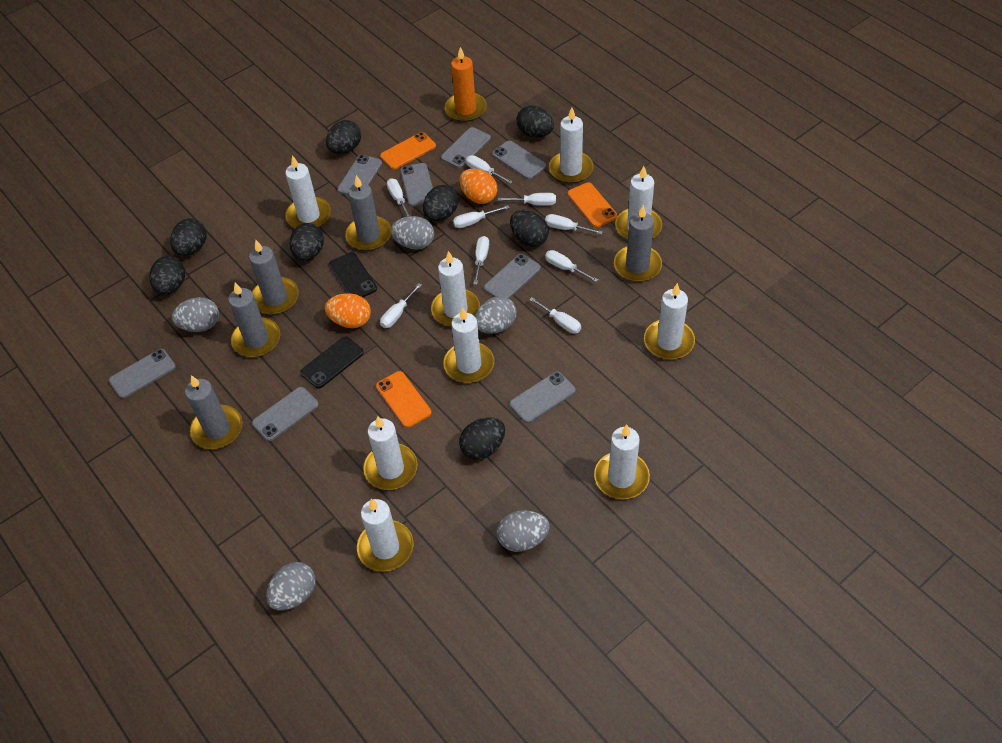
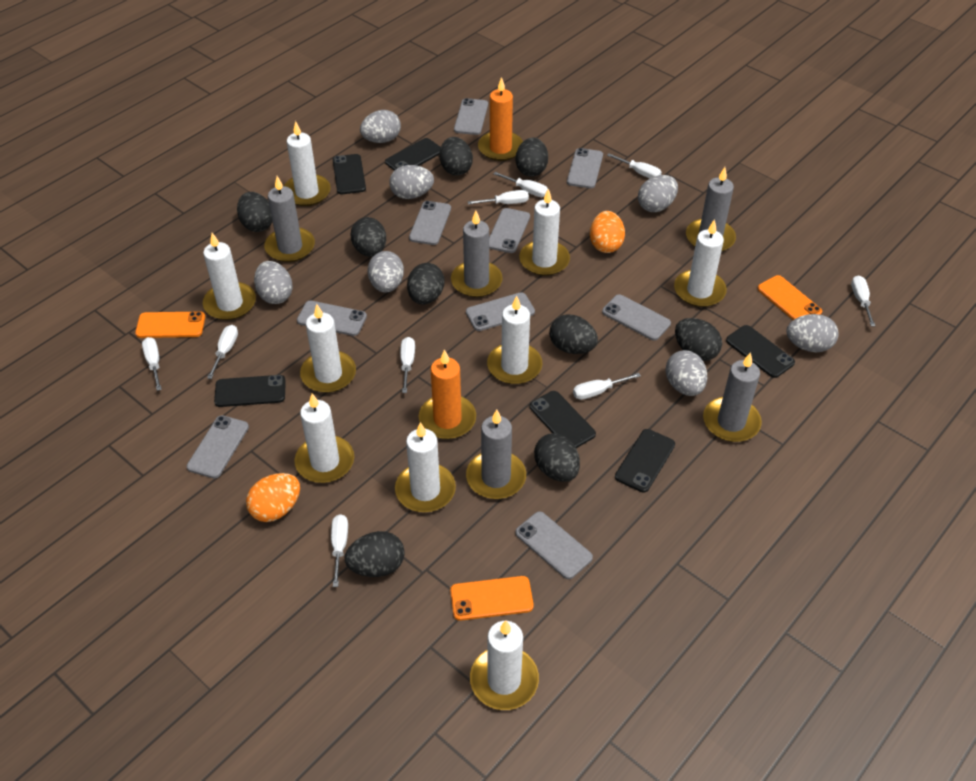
black egg: 8 -> 9
black phone: 2 -> 6
grey egg: 5 -> 7
grey phone: 8 -> 9
orange candle: 1 -> 2

